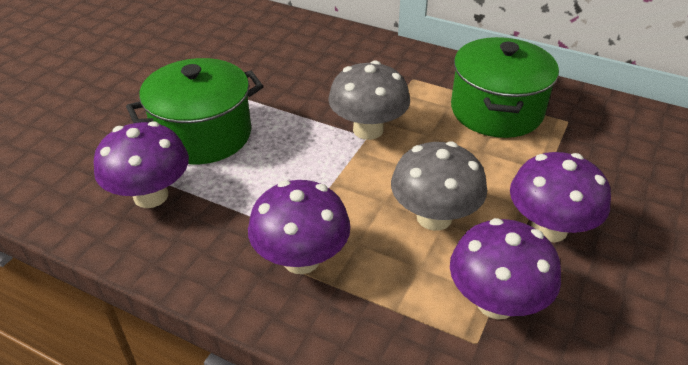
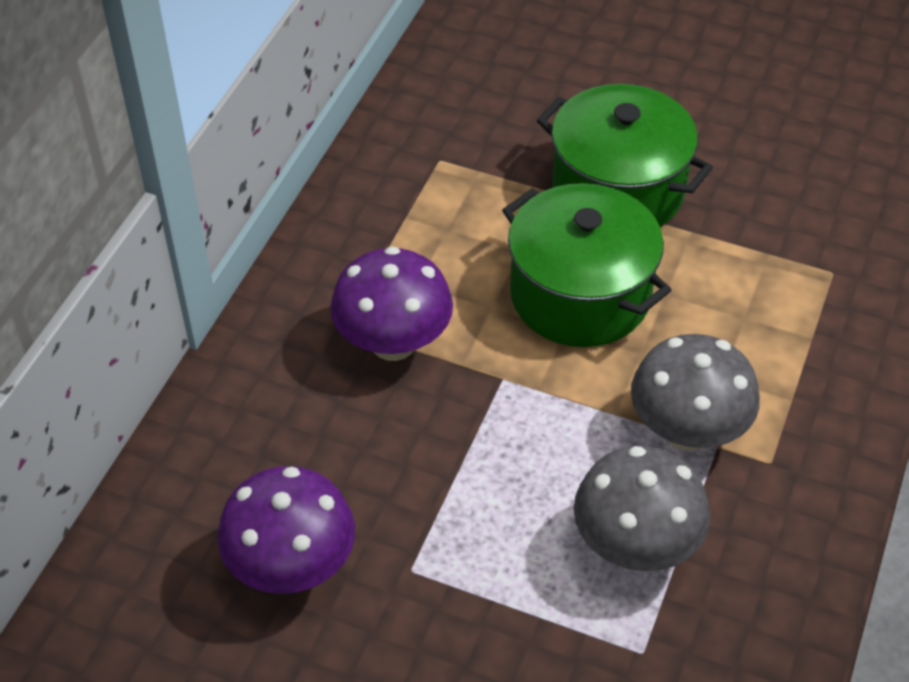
purple mushroom: 4 -> 2

